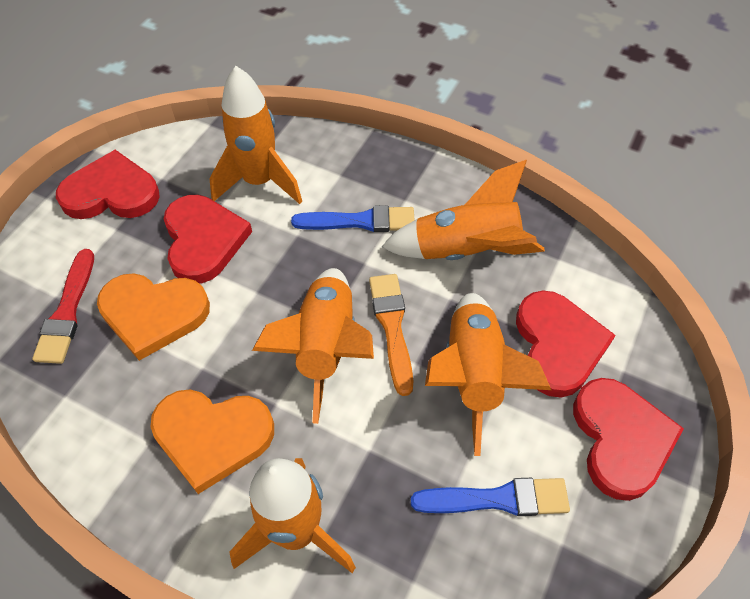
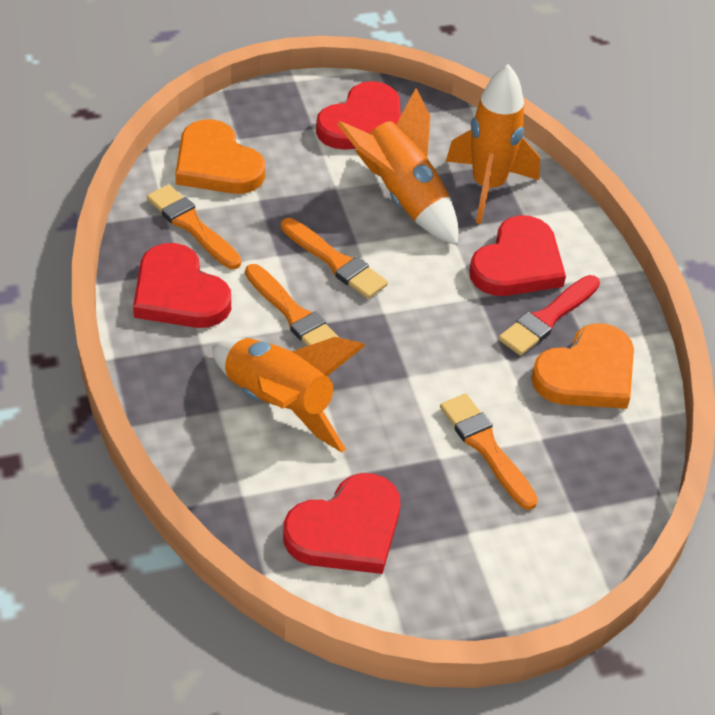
blue brush: 2 -> 0
orange brush: 1 -> 4
orange rocket: 5 -> 3

